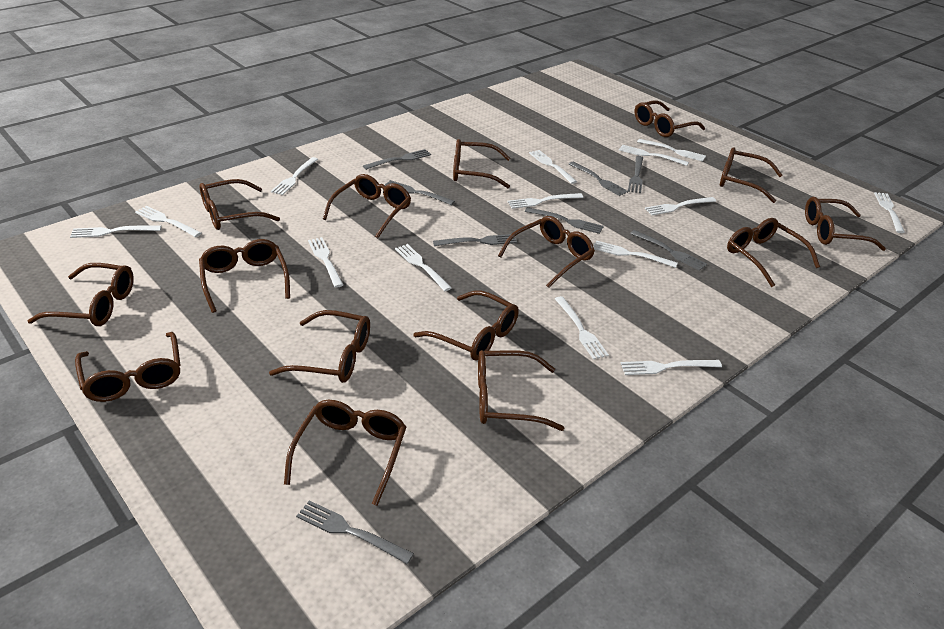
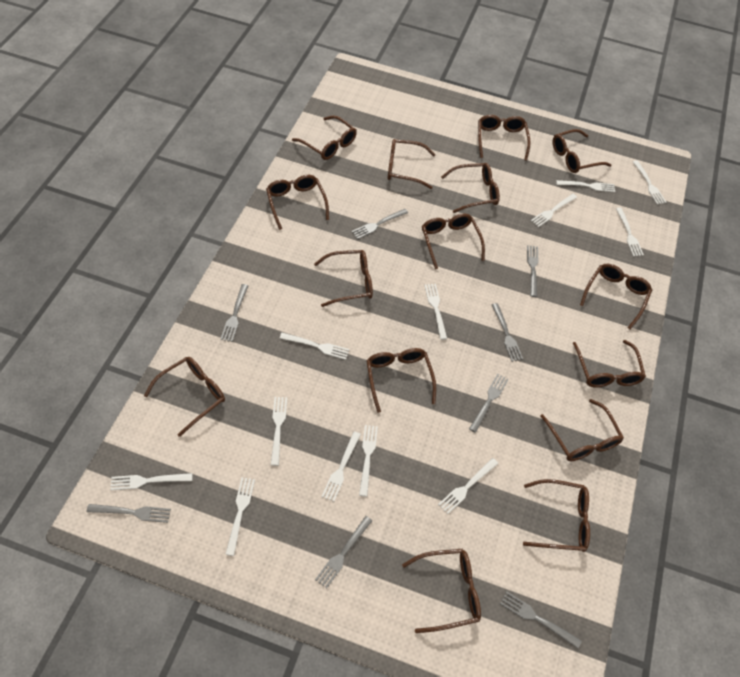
white fork: 14 -> 12

